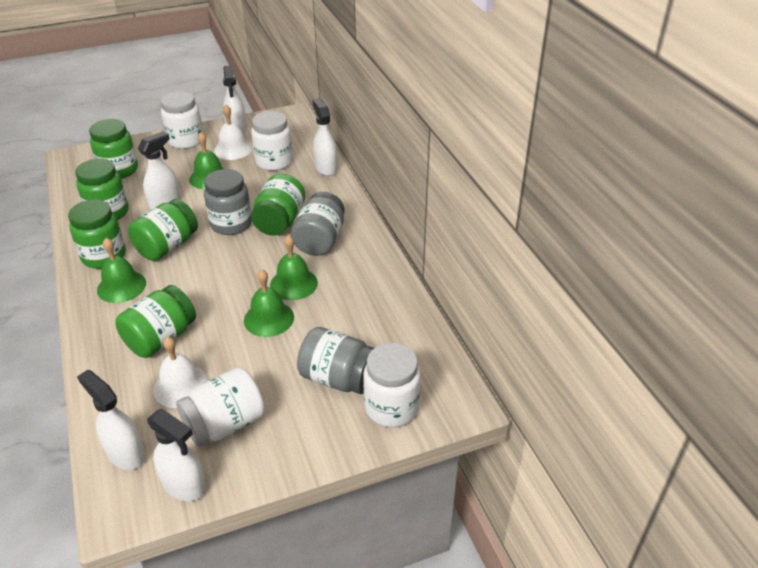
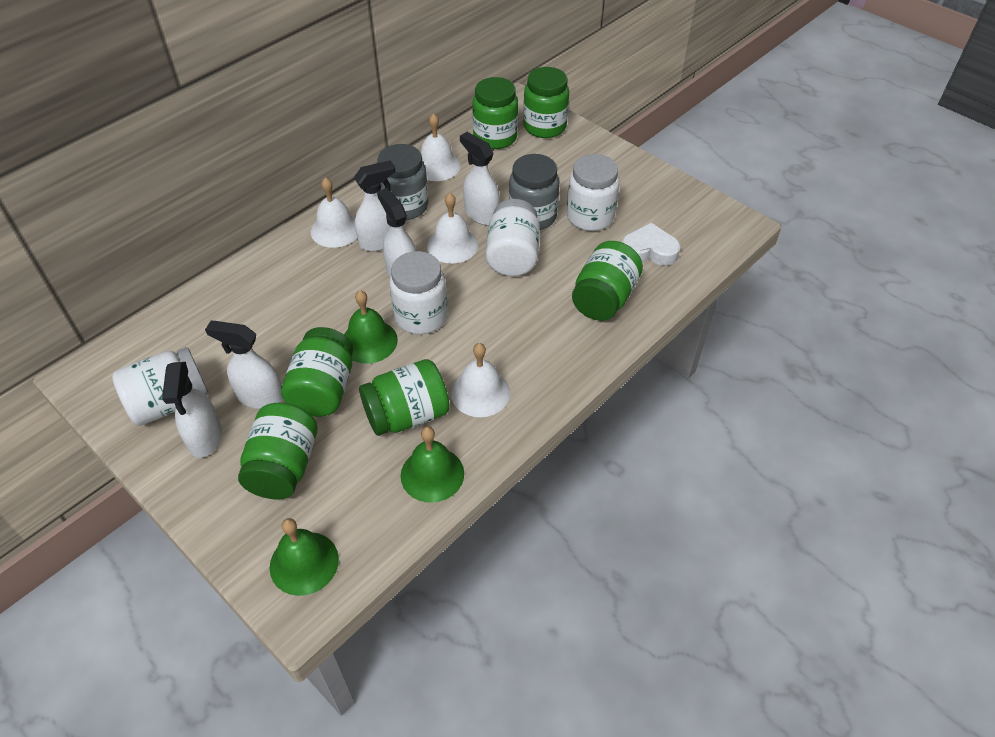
green bell: 4 -> 3
grey jar: 3 -> 2
white bell: 2 -> 4
white heart: 0 -> 1

